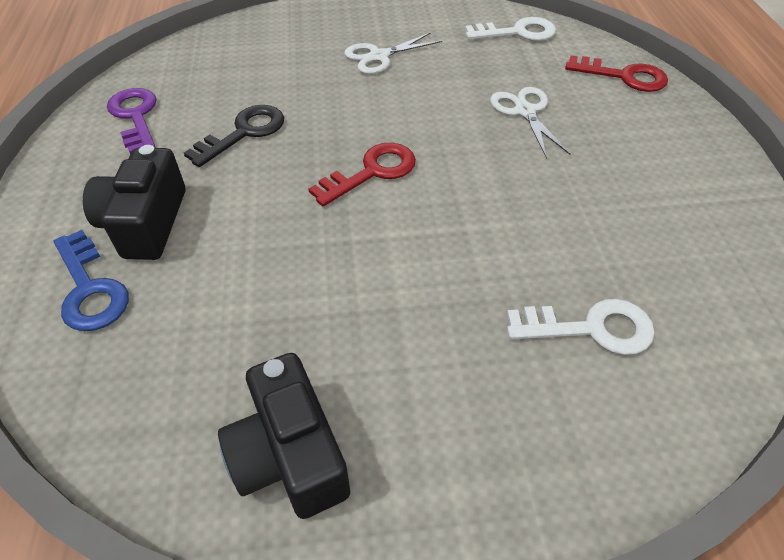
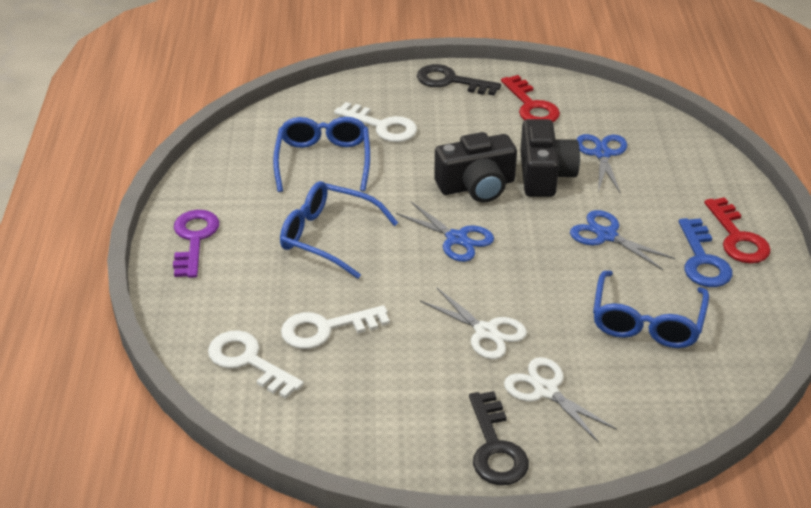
black key: 1 -> 2
blue glasses: 0 -> 3
blue scissors: 0 -> 3
white key: 2 -> 3

